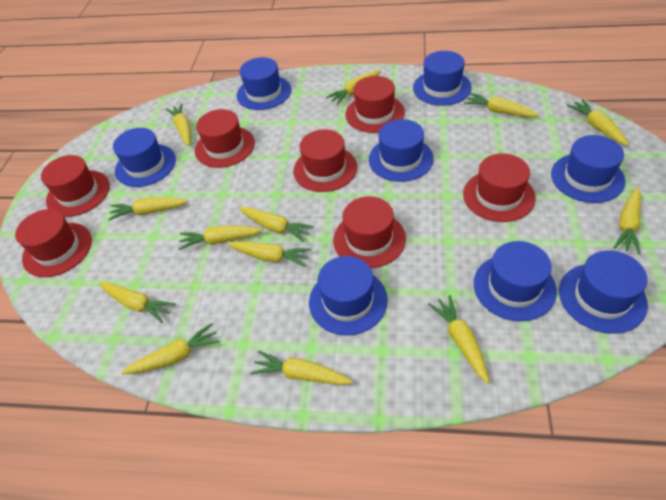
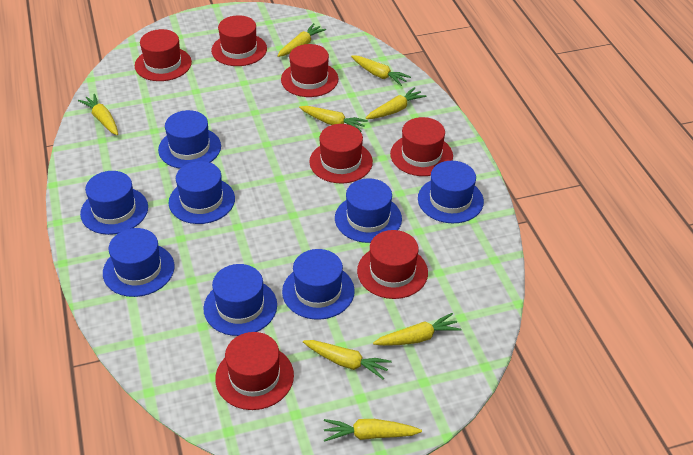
yellow carrot: 13 -> 8

